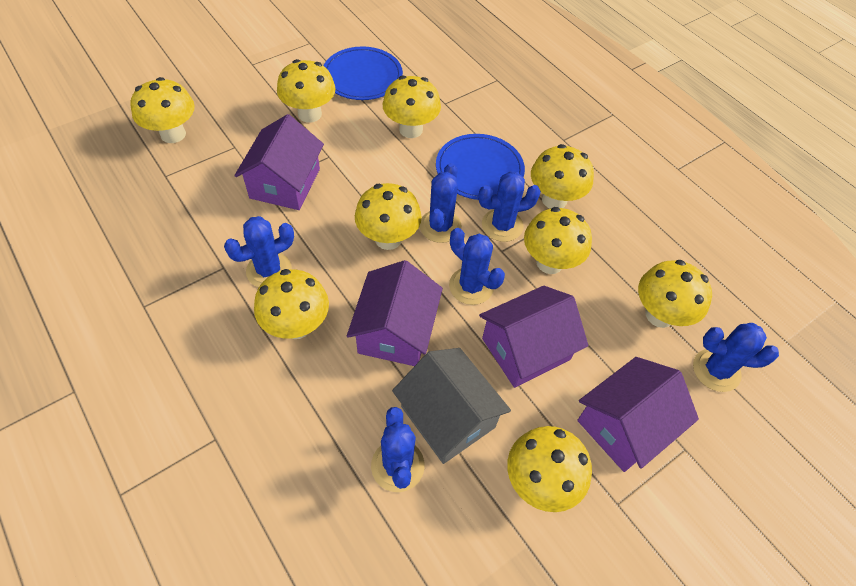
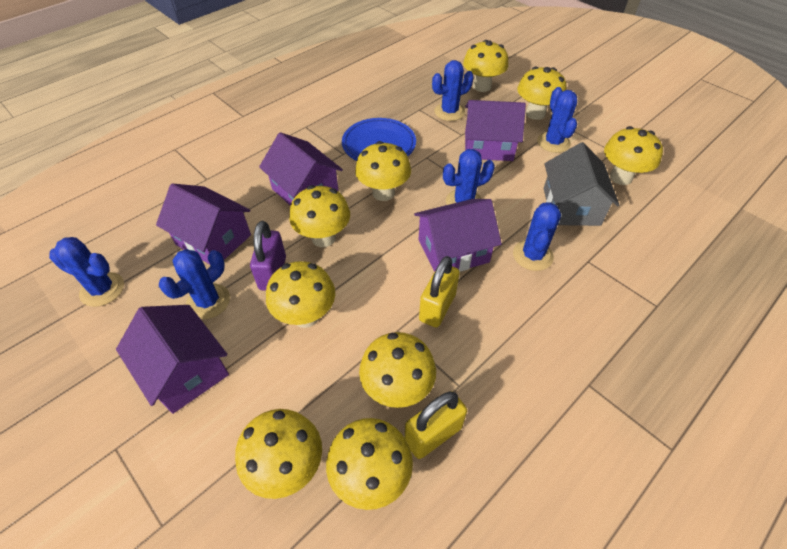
blue plate: 2 -> 1
purple house: 4 -> 5
purple padlock: 0 -> 1
yellow padlock: 0 -> 2

